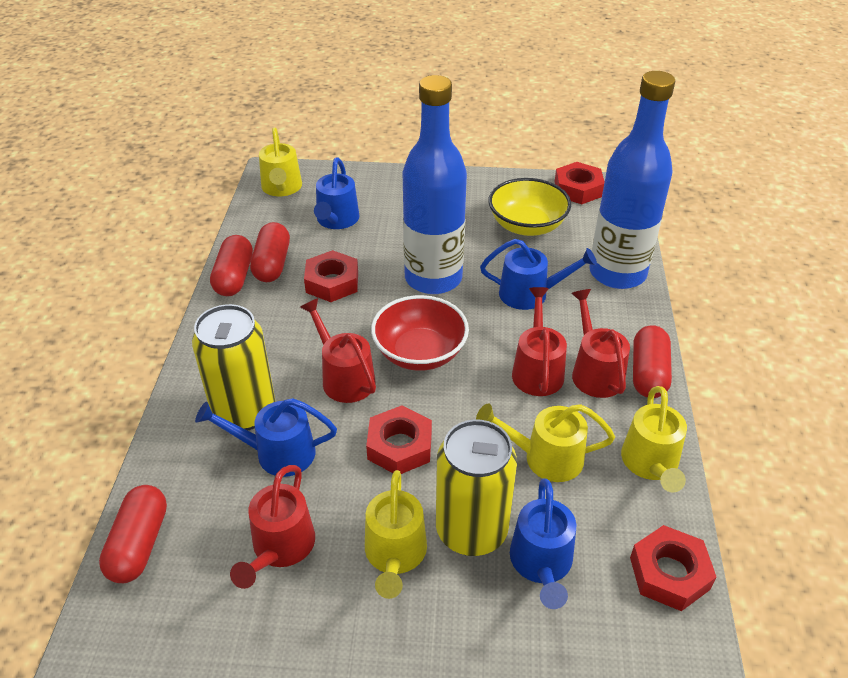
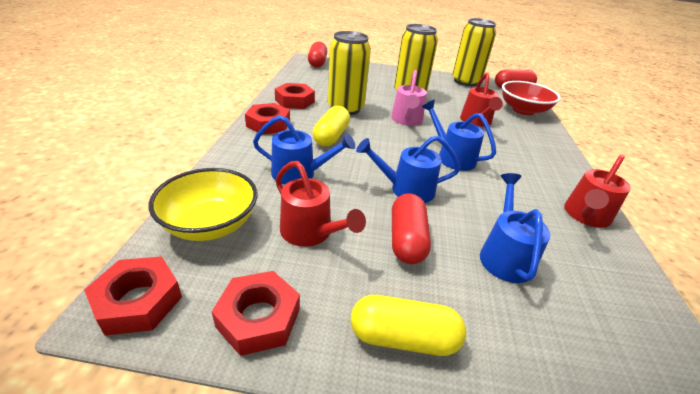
blue bottle: 2 -> 0
pink watering can: 0 -> 1
red capsule: 4 -> 3
red watering can: 4 -> 3
yellow can: 2 -> 3
yellow capsule: 0 -> 2
yellow watering can: 4 -> 0

